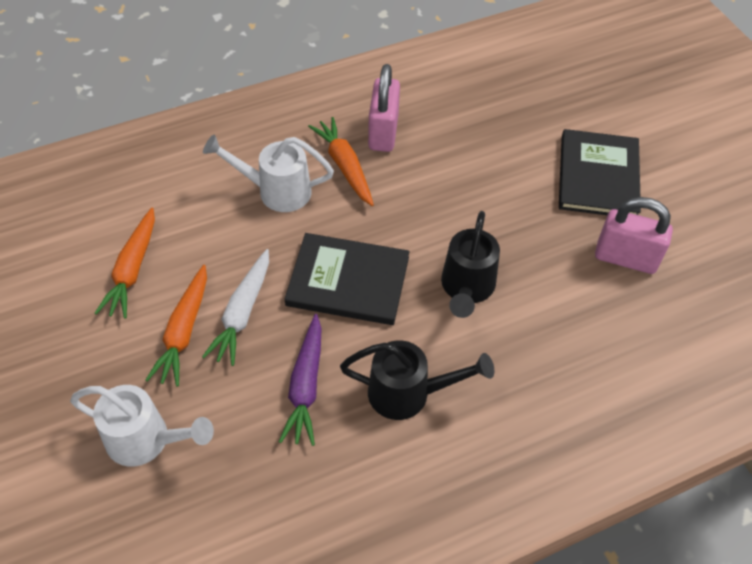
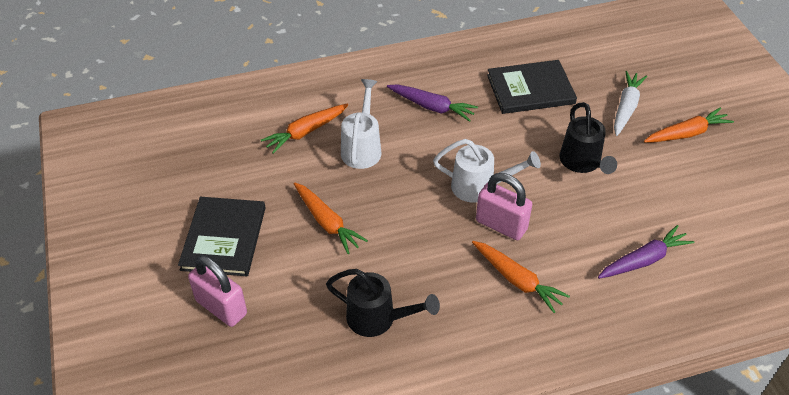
orange carrot: 3 -> 4
purple carrot: 1 -> 2

